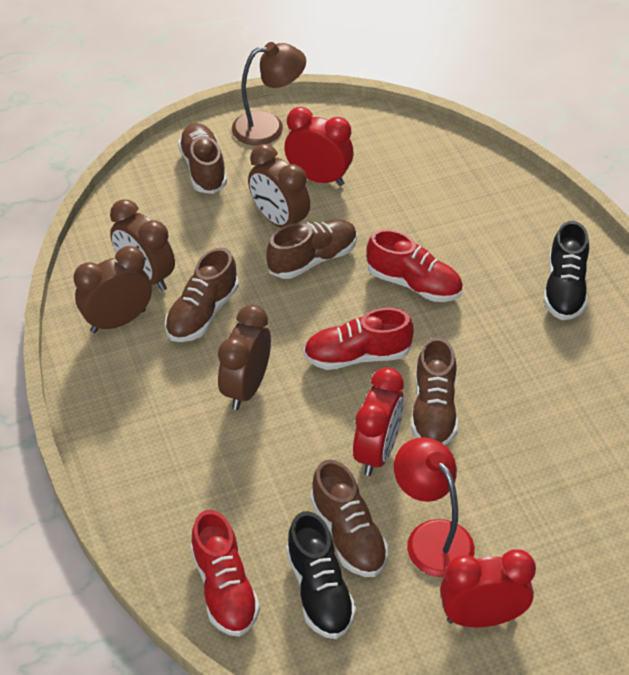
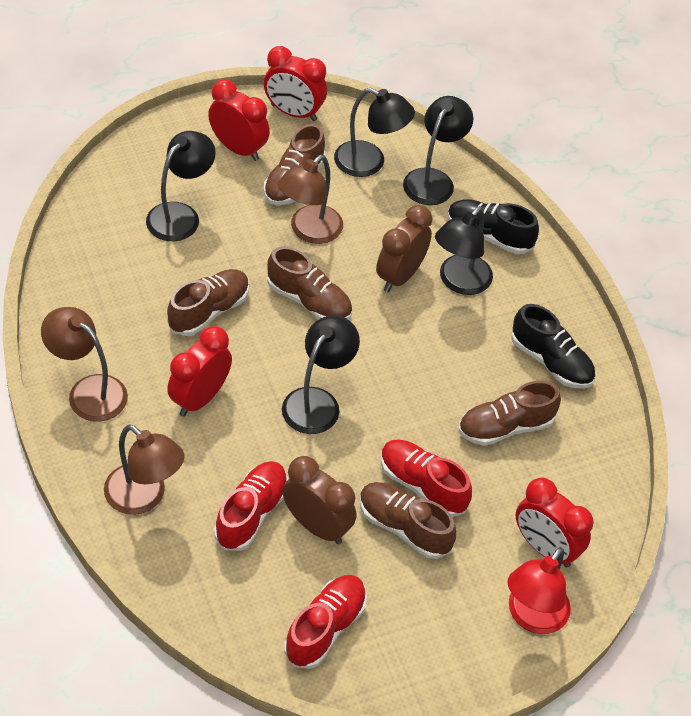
black lamp: 0 -> 5
brown clock: 4 -> 2
brown lamp: 1 -> 3
red clock: 3 -> 4

